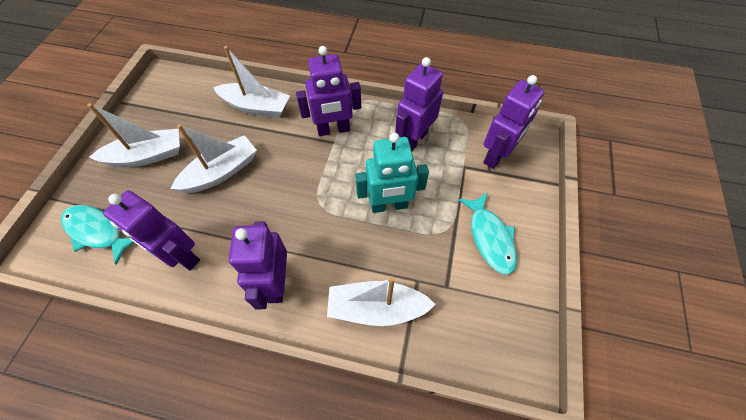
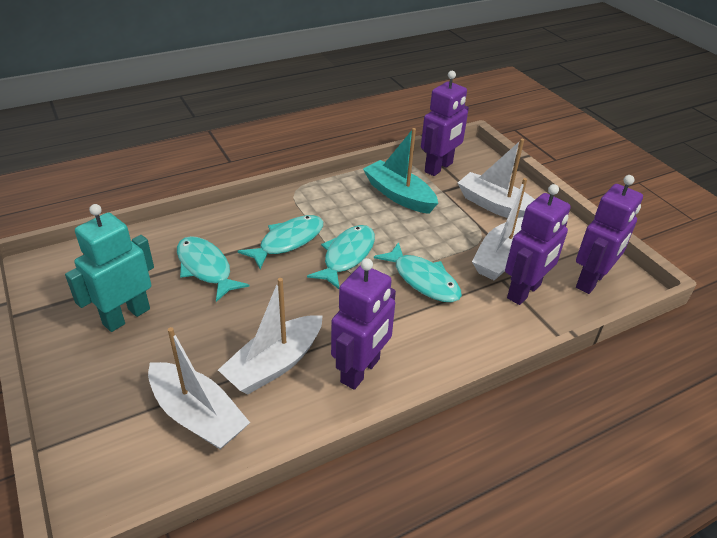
purple robot: 5 -> 4
turquoise boat: 0 -> 1
turquoise fish: 2 -> 4

